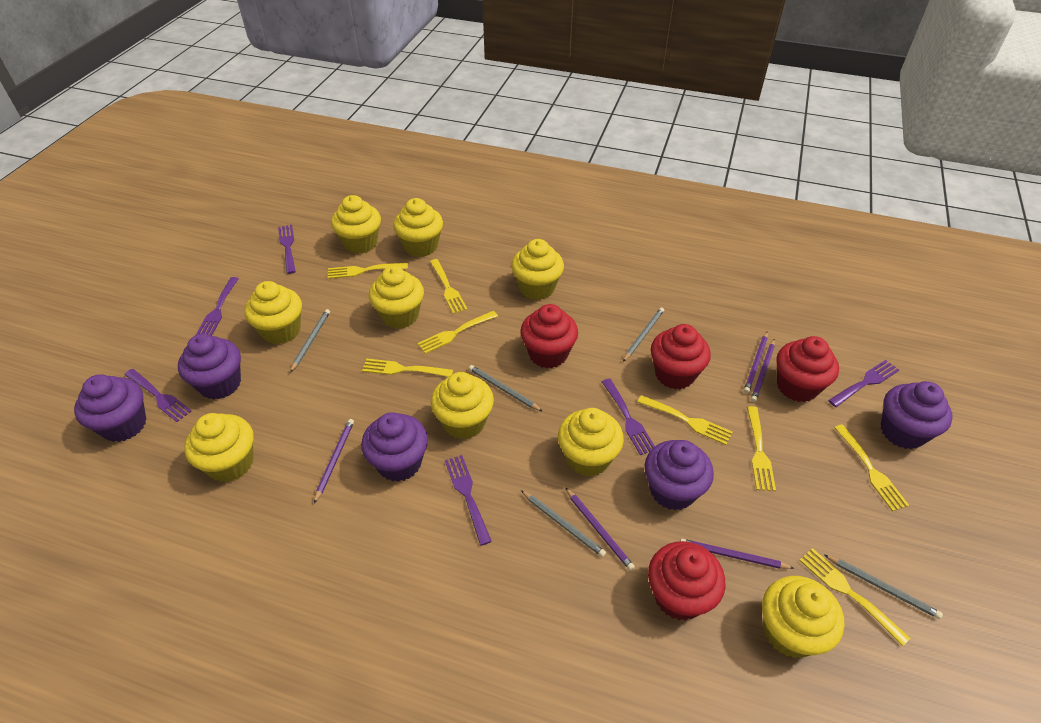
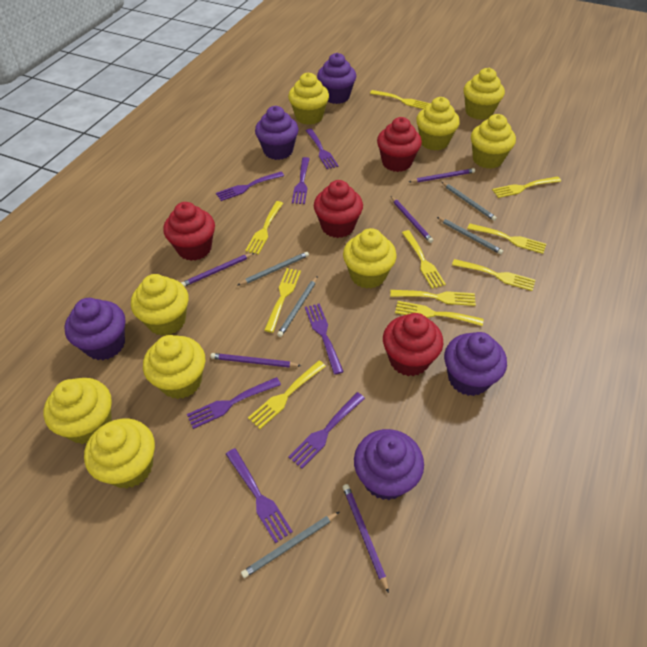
purple fork: 6 -> 7
yellow fork: 8 -> 10

